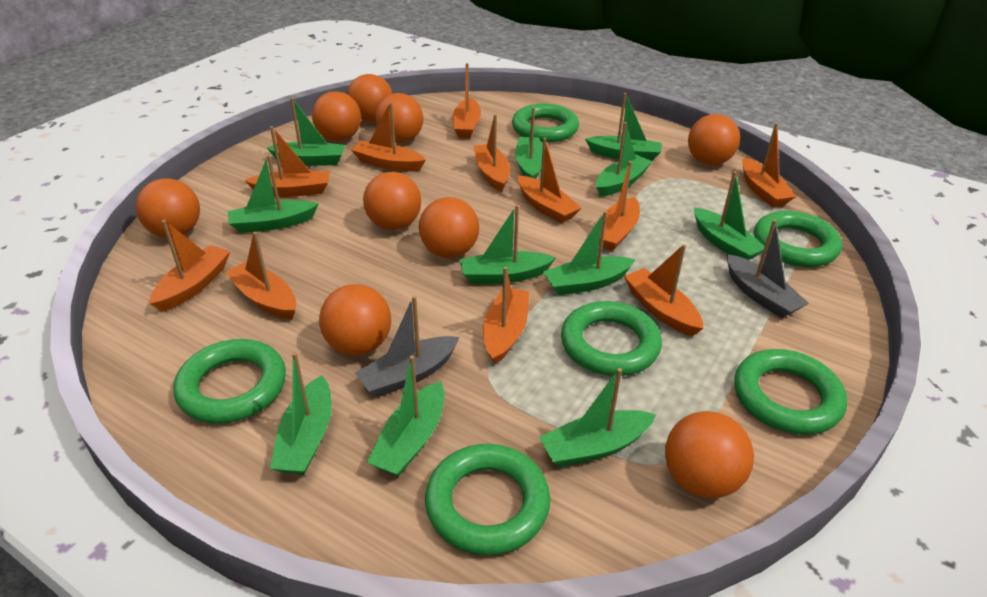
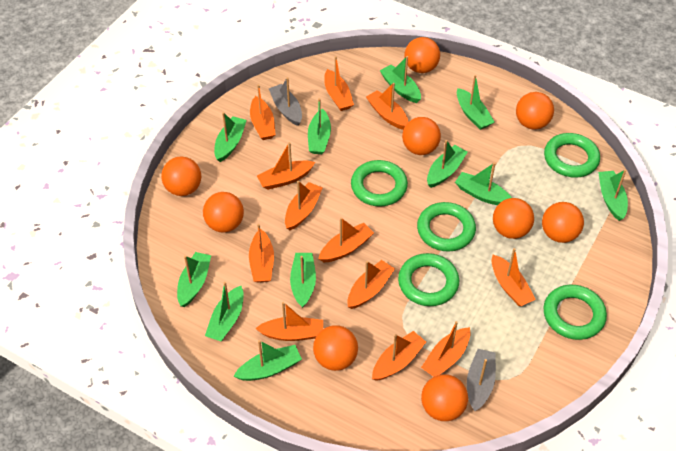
green ring: 6 -> 5
orange boat: 11 -> 12

